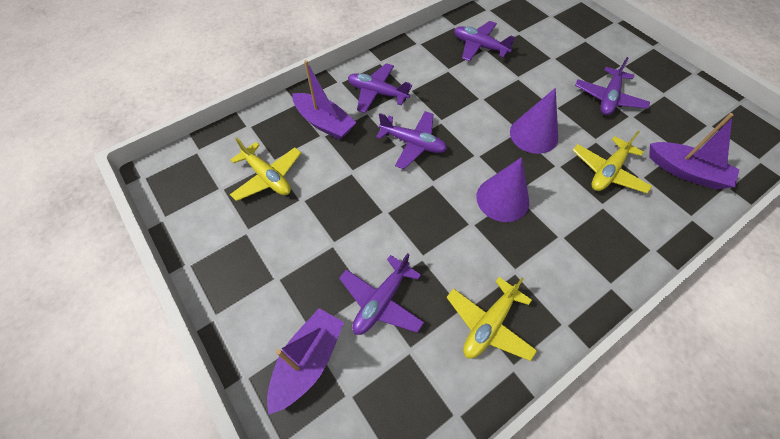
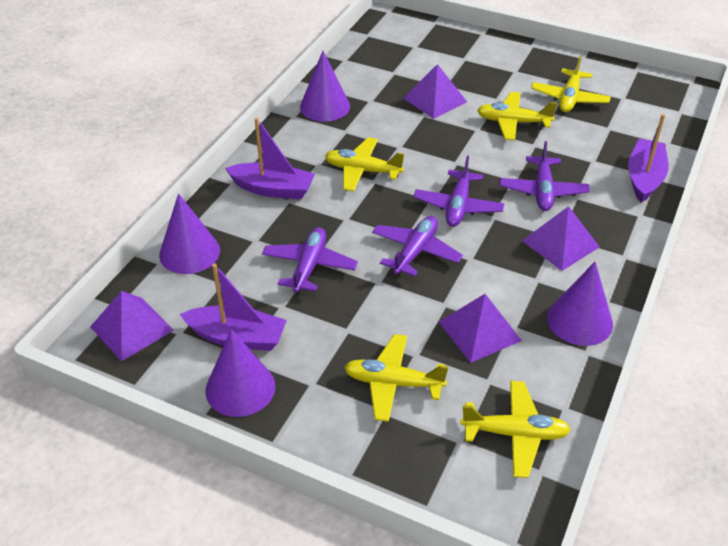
purple cone: 2 -> 4
purple plane: 5 -> 4
purple pyramid: 0 -> 4
yellow plane: 3 -> 5

